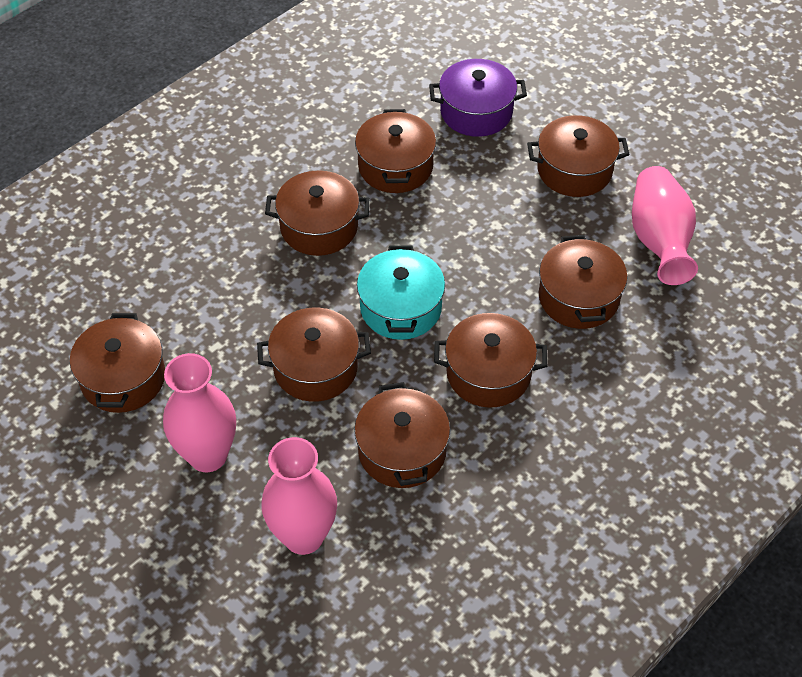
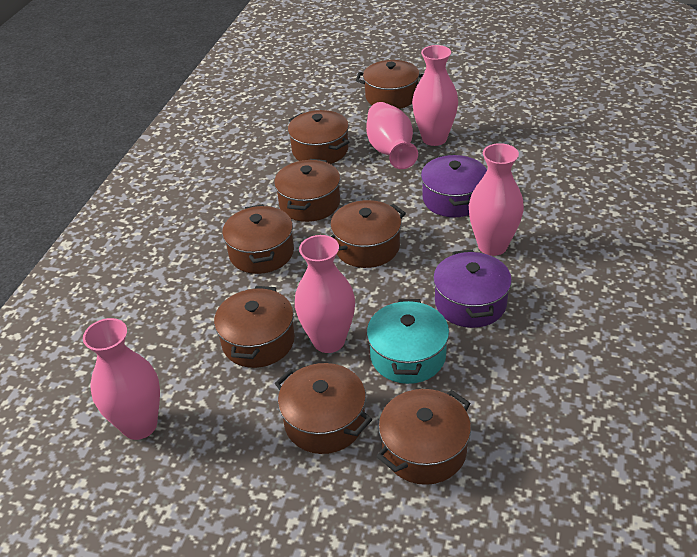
pink vase: 3 -> 5
purple pot: 1 -> 2

